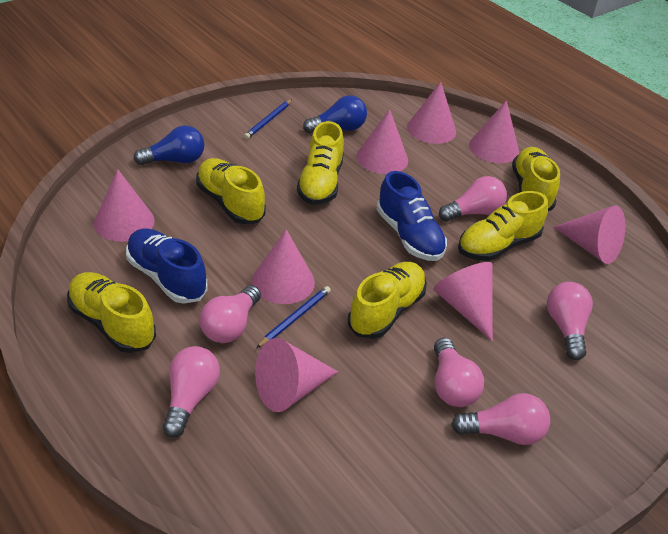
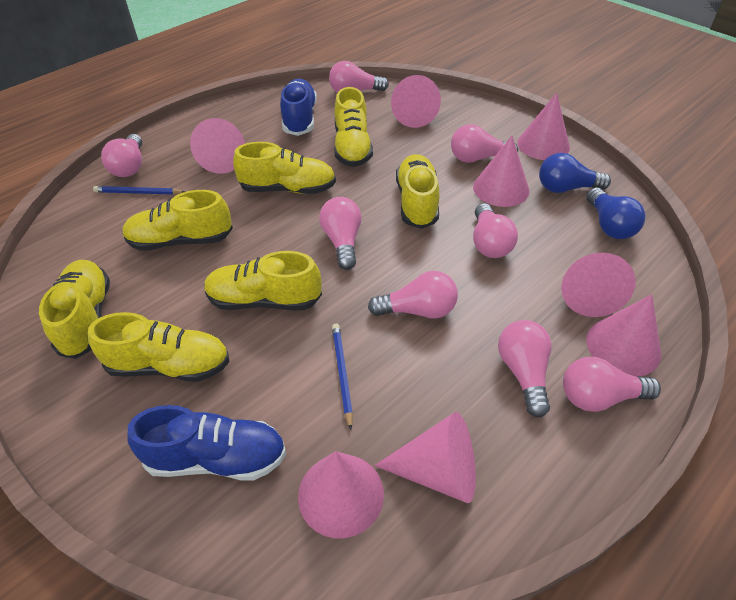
pink light bulb: 6 -> 8
yellow shoe: 6 -> 7

